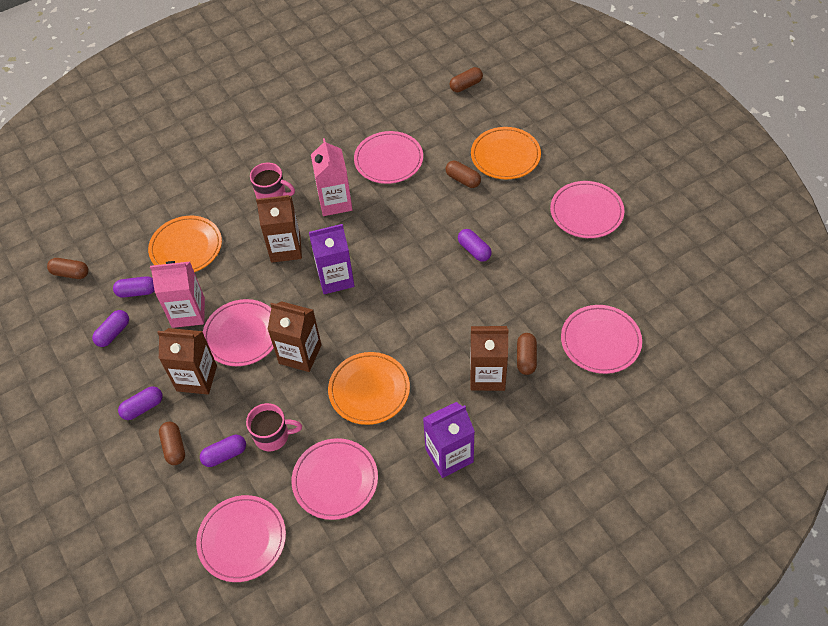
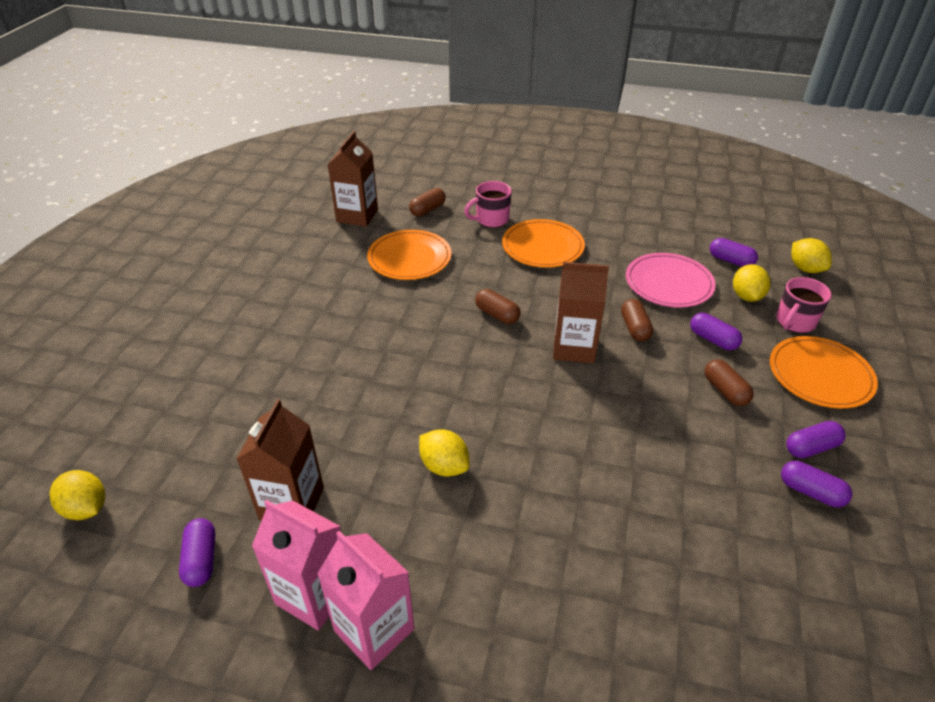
brown capsule: 5 -> 4
brown carton: 4 -> 3
pink plate: 6 -> 1
purple carton: 2 -> 0
yellow lemon: 0 -> 4

